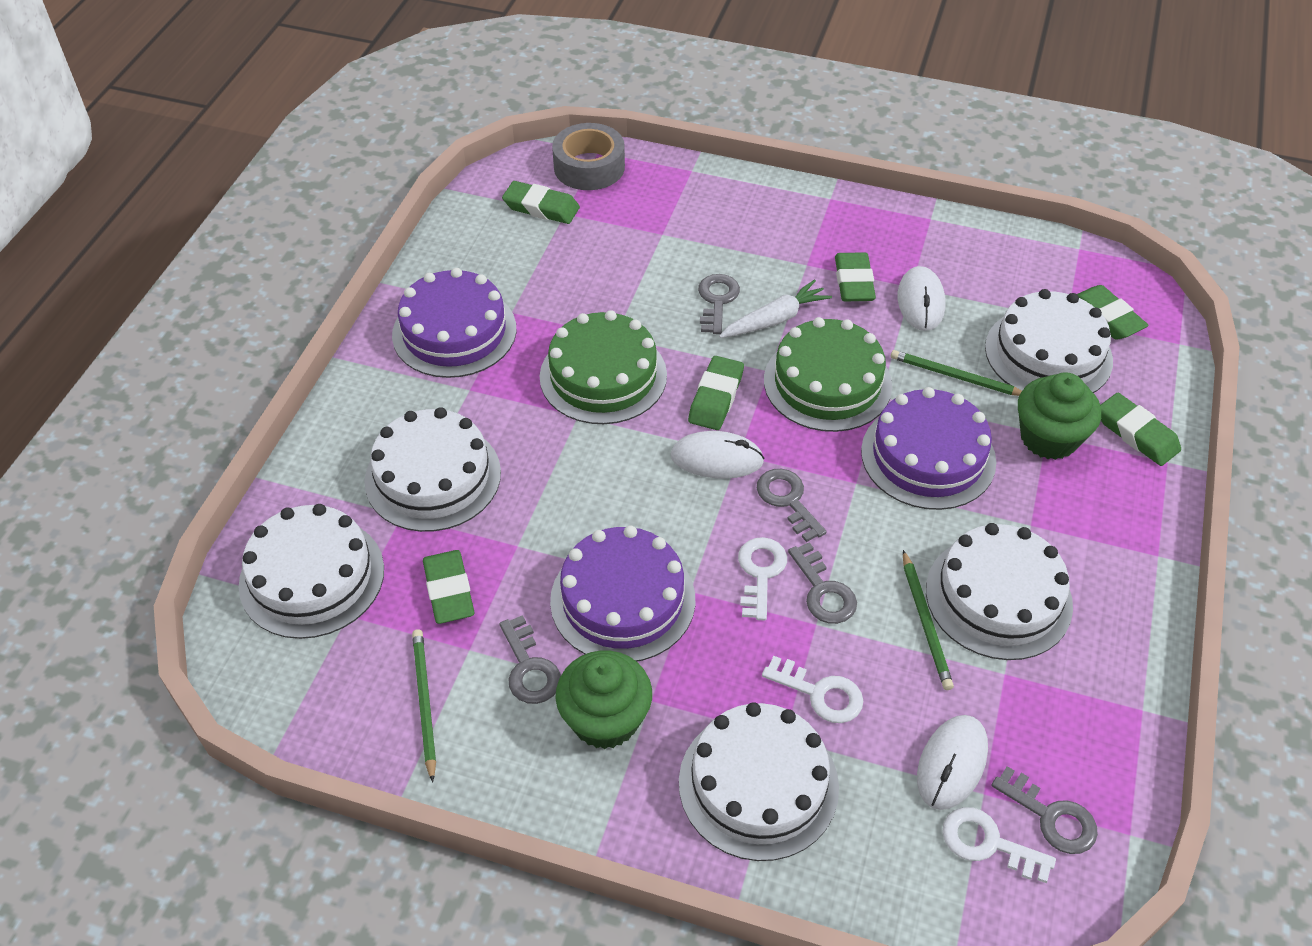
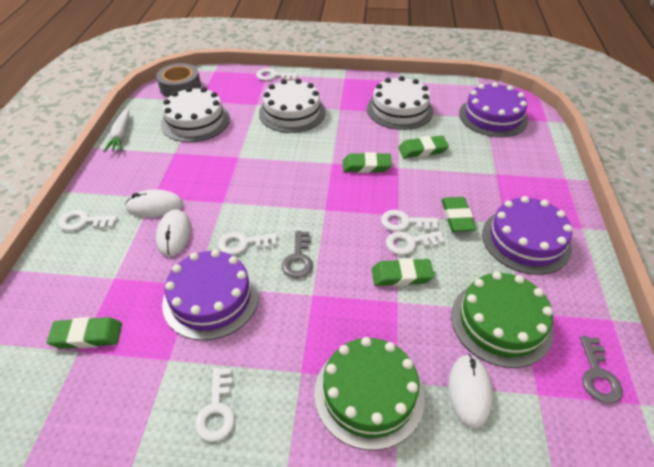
green cupcake: 2 -> 0
green eraser: 6 -> 5
green pencil: 3 -> 0
grey key: 5 -> 2
white cake: 5 -> 3
white key: 3 -> 6

